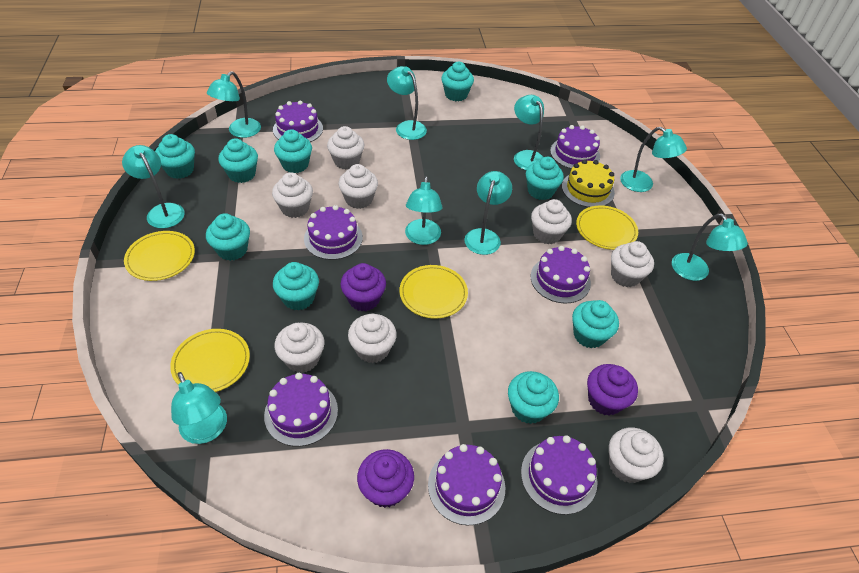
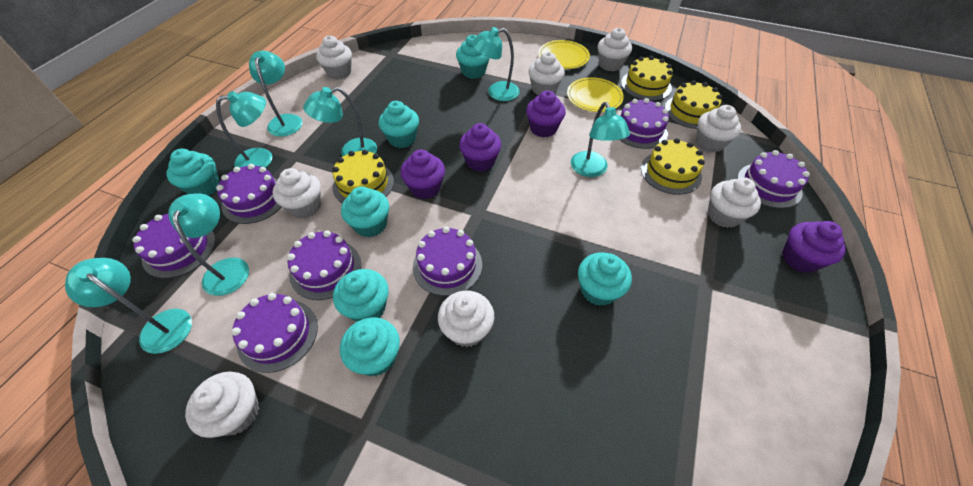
purple cupcake: 3 -> 4
turquoise cupcake: 9 -> 7
turquoise lamp: 9 -> 7
yellow cake: 1 -> 4
yellow plate: 4 -> 2

